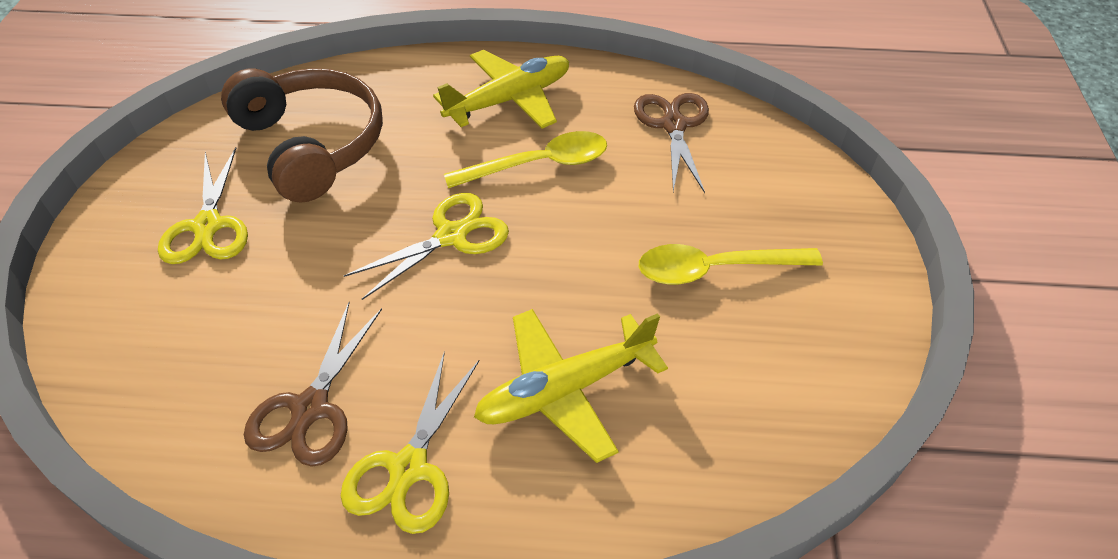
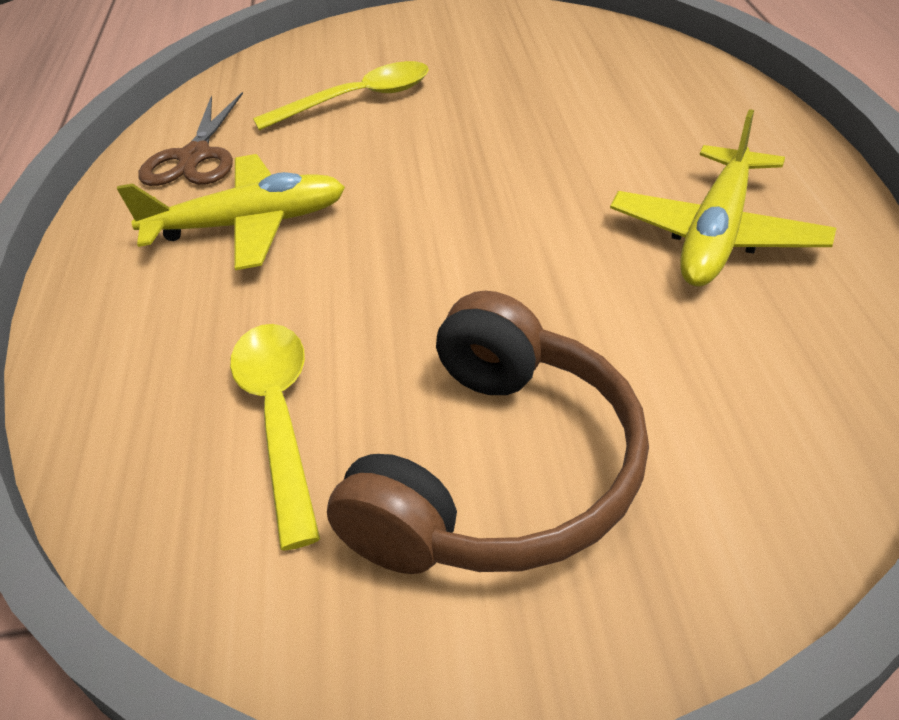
brown scissors: 2 -> 1
yellow scissors: 3 -> 0

